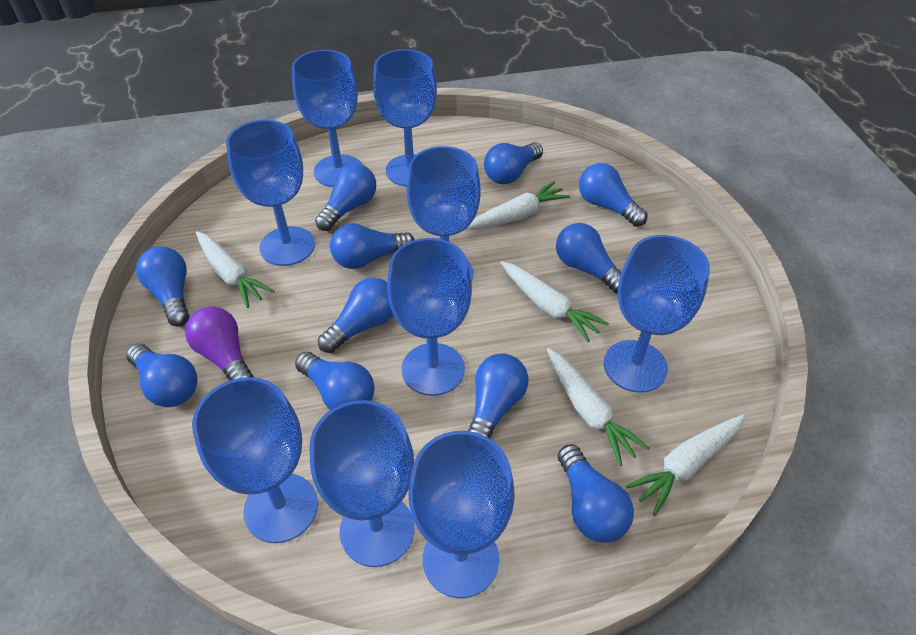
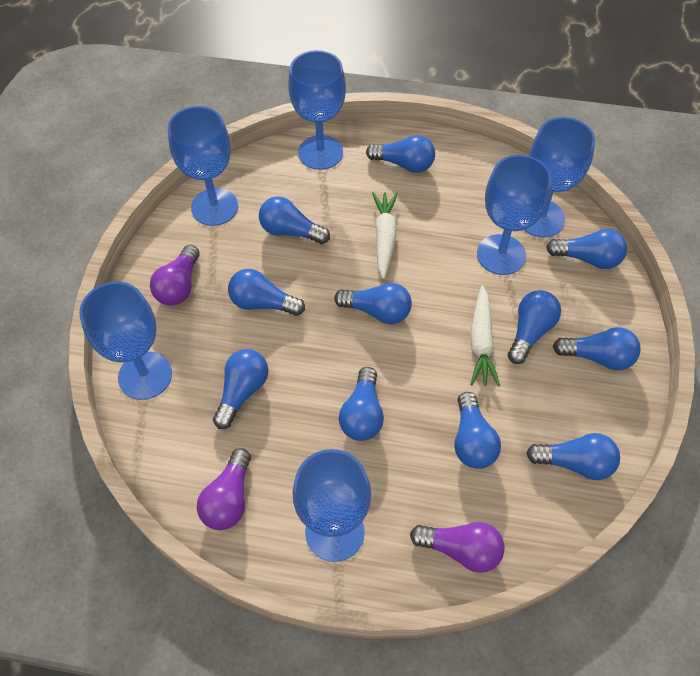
blue goblet: 9 -> 6
purple light bulb: 1 -> 3
white carrot: 5 -> 2

